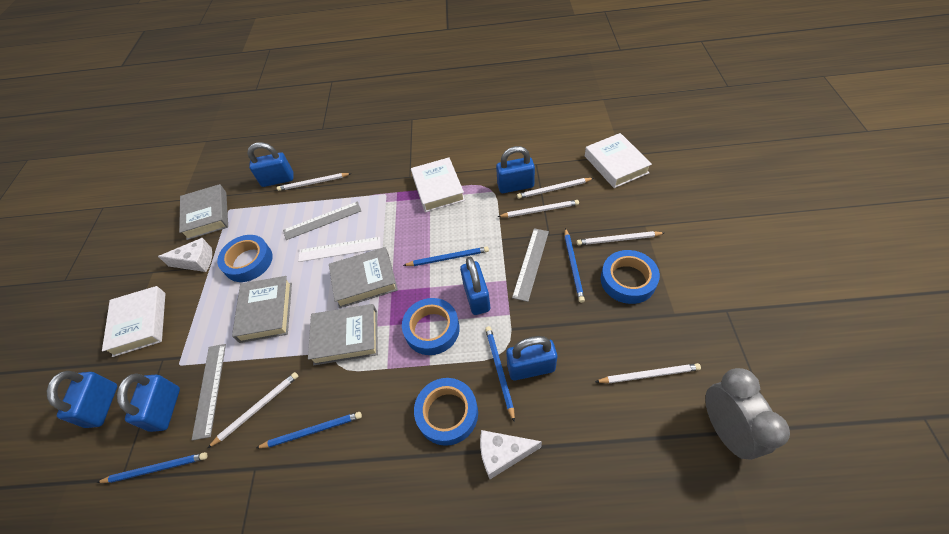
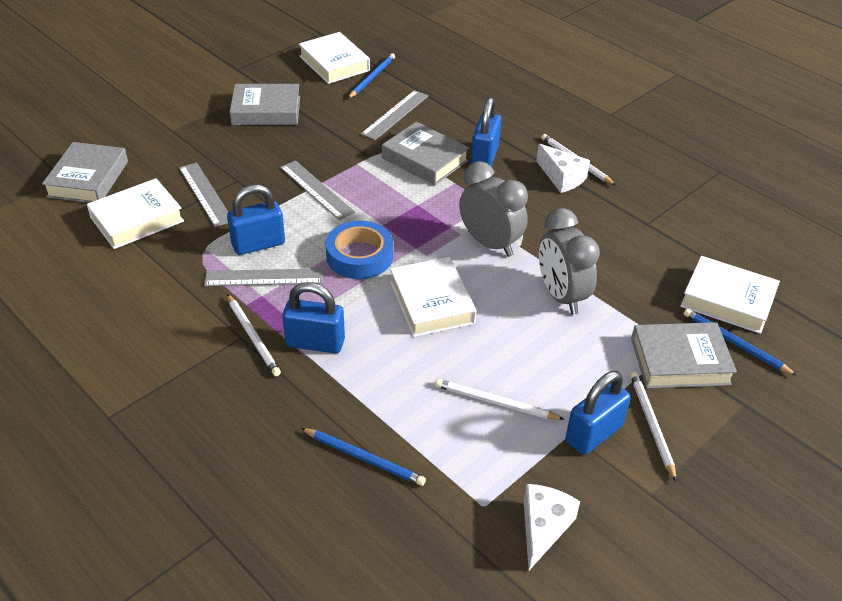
blue padlock: 6 -> 4
blue pencil: 5 -> 3
blue tape: 4 -> 1
grey clock: 1 -> 2
grey ruler: 3 -> 4
white book: 3 -> 4
white pencil: 6 -> 4
white ruler: 1 -> 0

